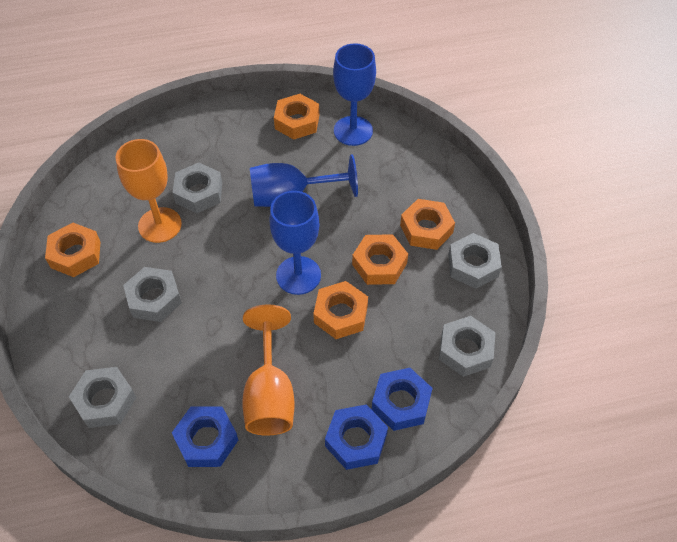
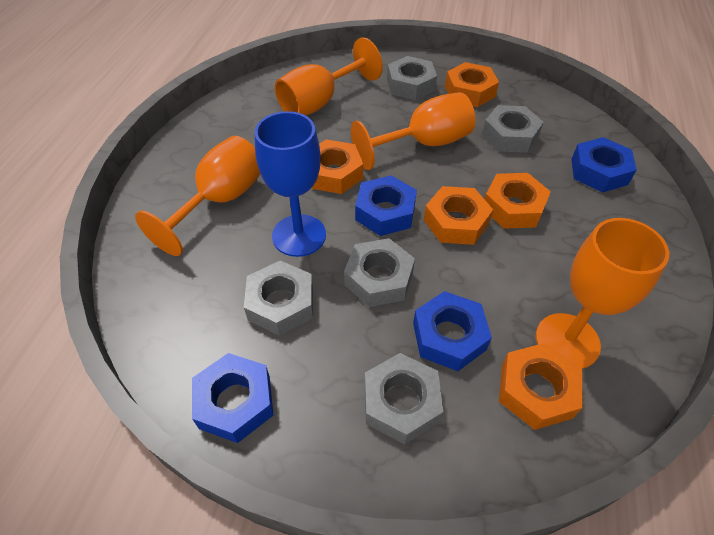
blue goblet: 3 -> 1
blue nut: 3 -> 4
orange goblet: 2 -> 4

